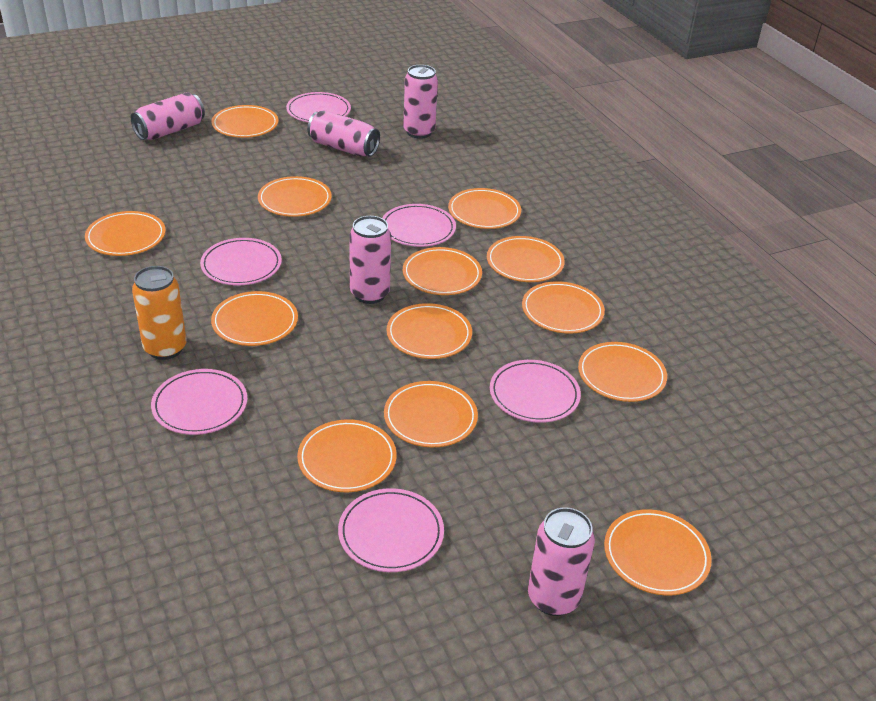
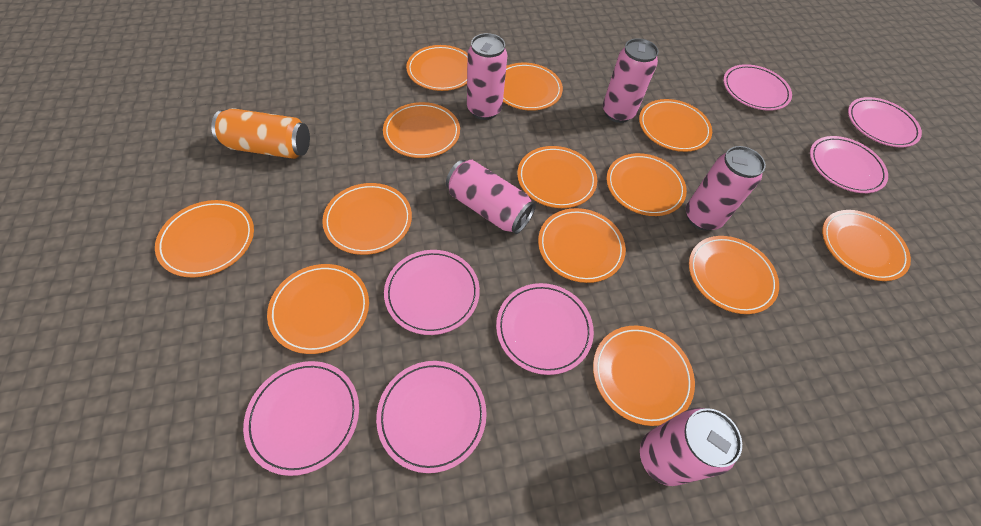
pink plate: 6 -> 7

